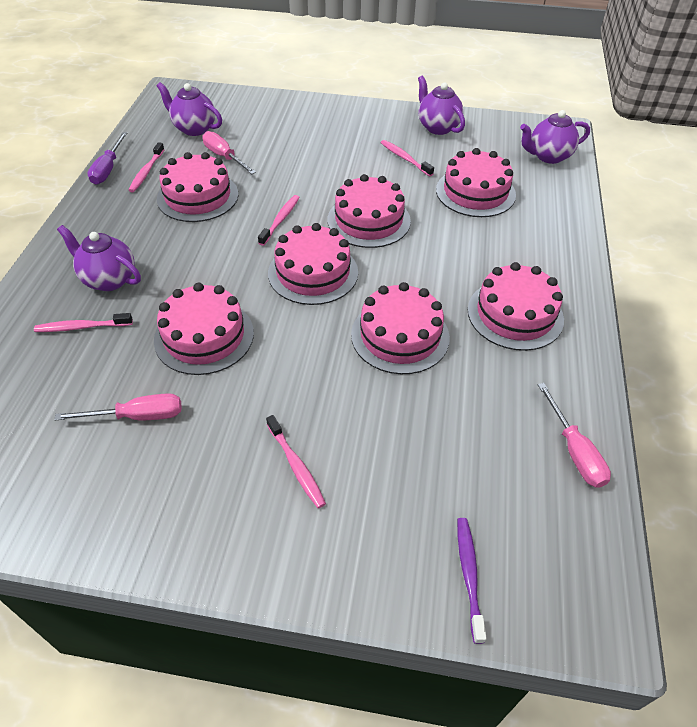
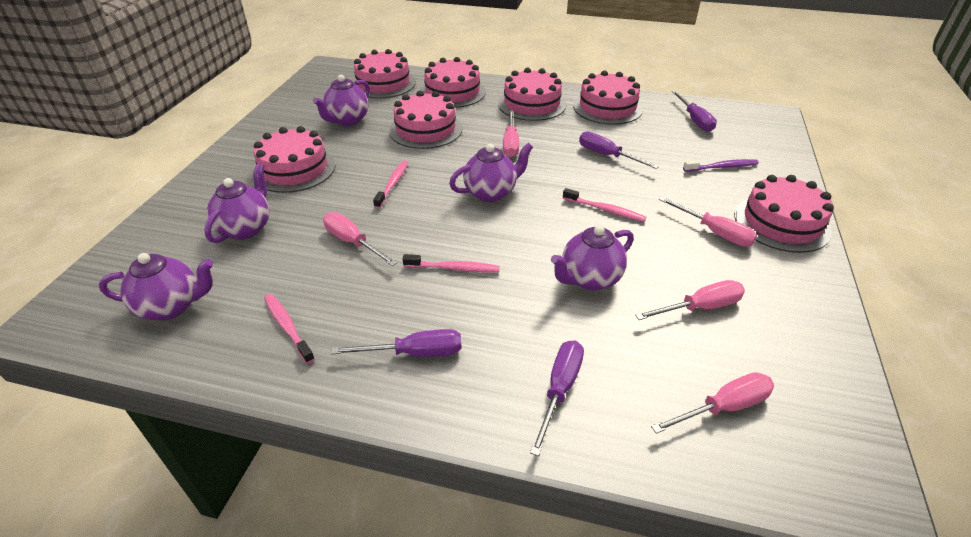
pink screwdriver: 3 -> 5
pink toothbrush: 5 -> 4
purple screwdriver: 1 -> 4
purple teapot: 4 -> 5

